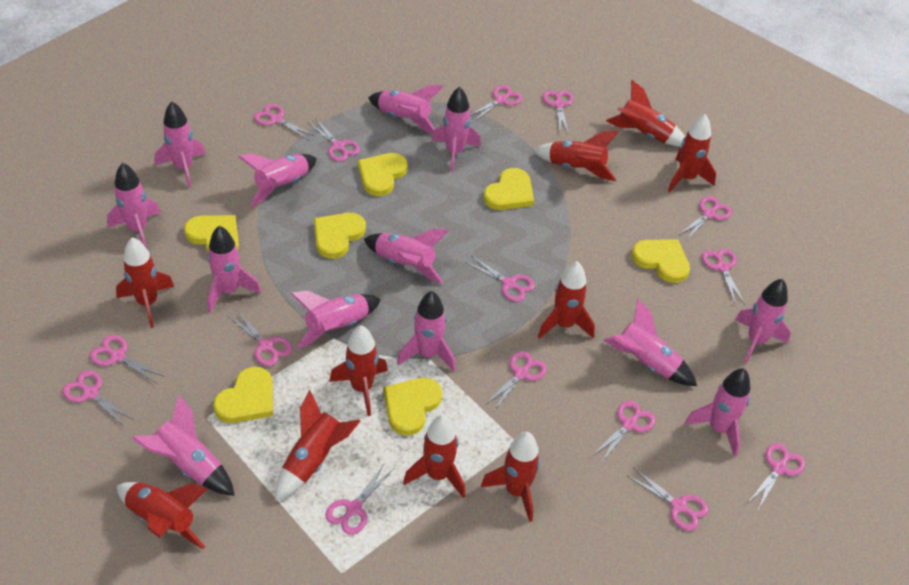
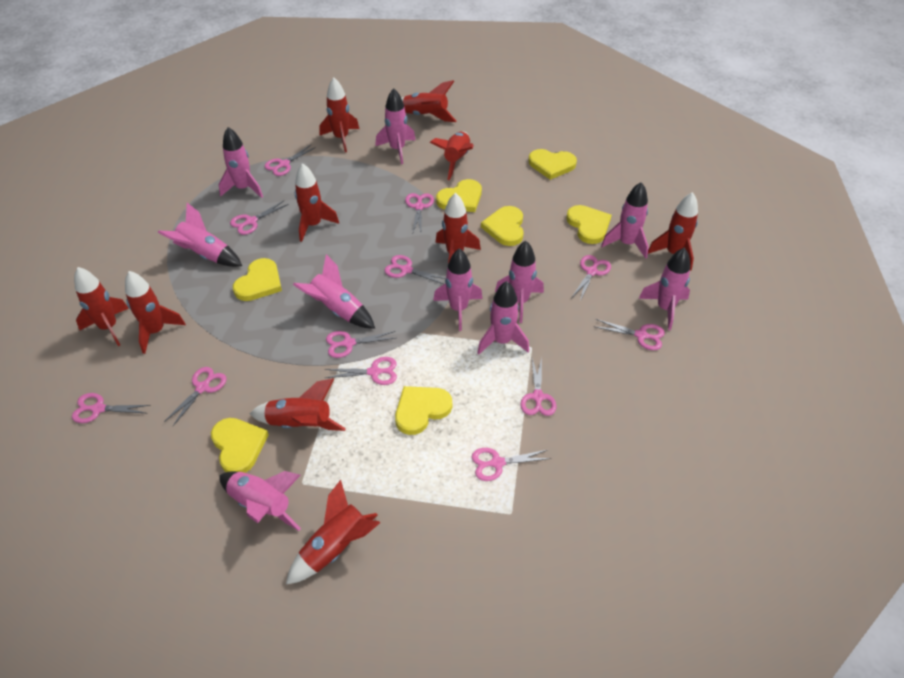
pink rocket: 13 -> 10
pink scissors: 15 -> 12

